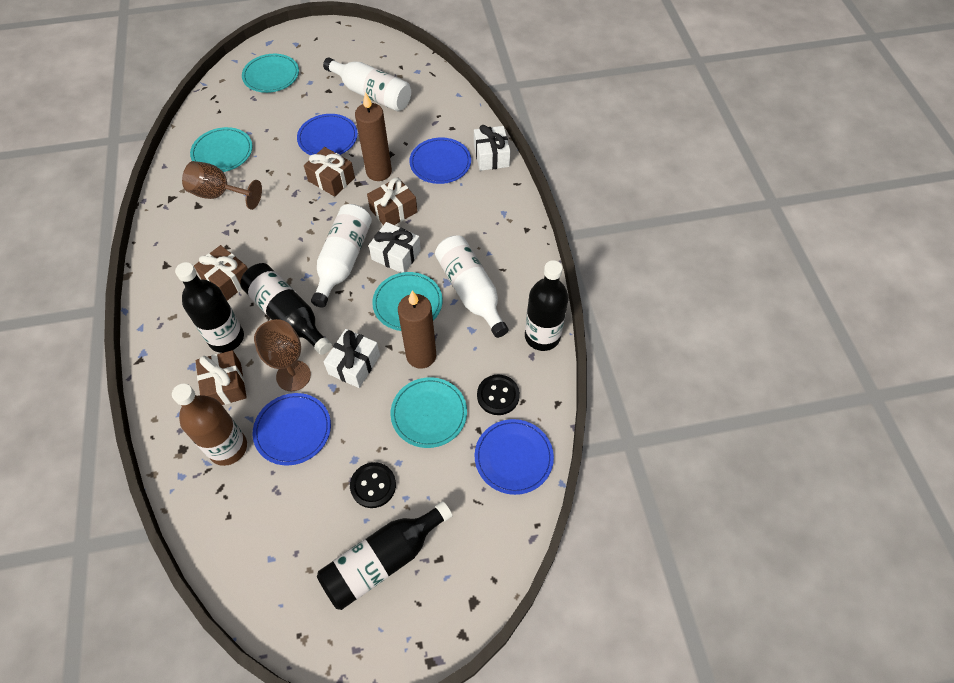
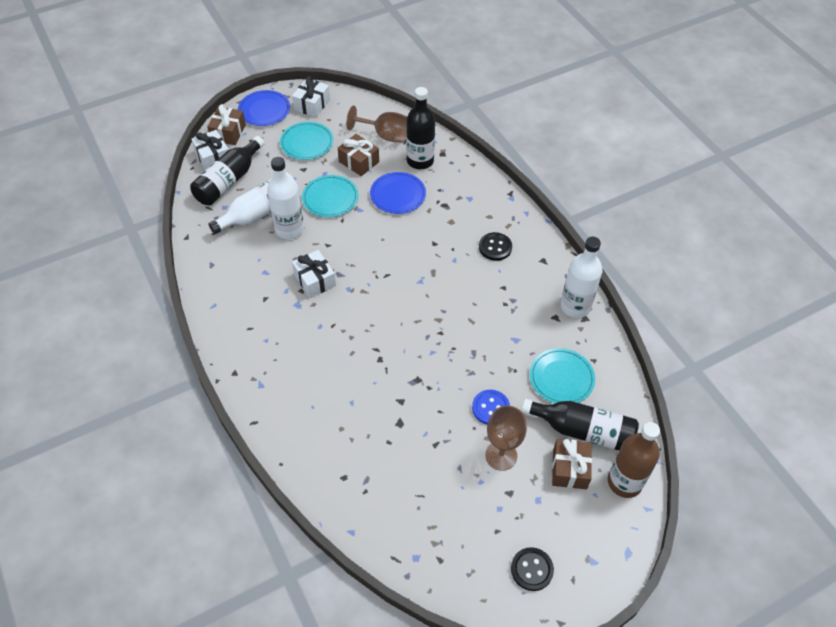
black bottle: 4 -> 3
blue button: 0 -> 1
blue plate: 4 -> 2
brown candle: 2 -> 0
brown gift: 4 -> 3
turquoise plate: 4 -> 3

